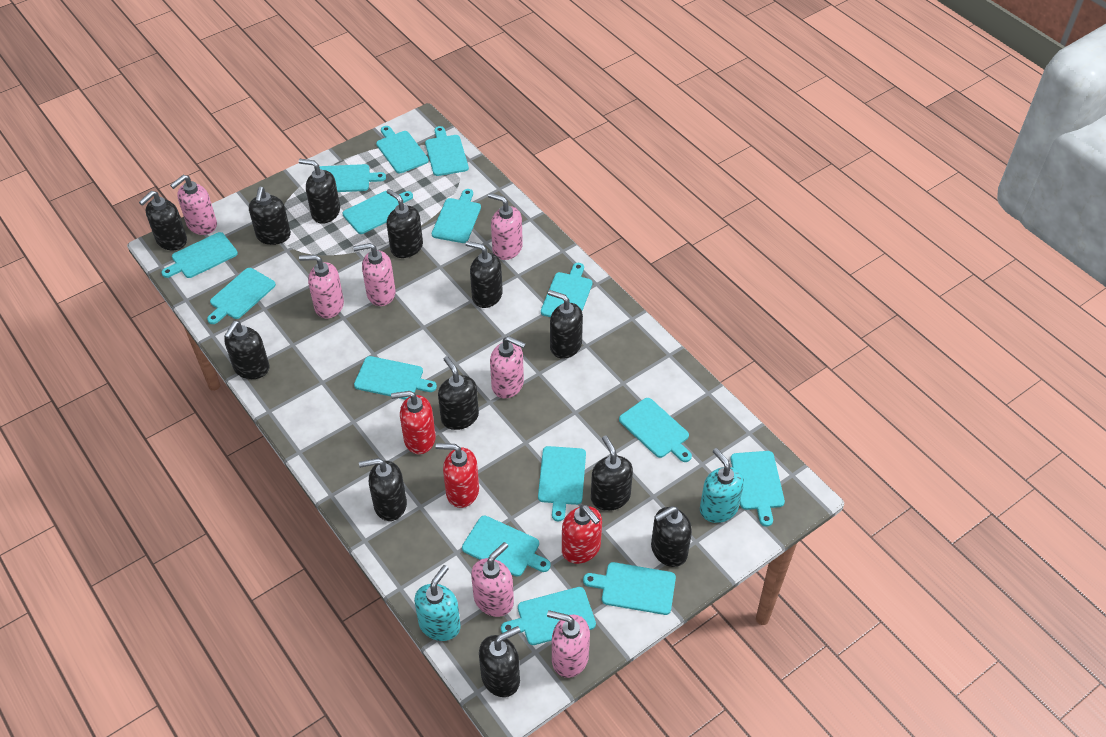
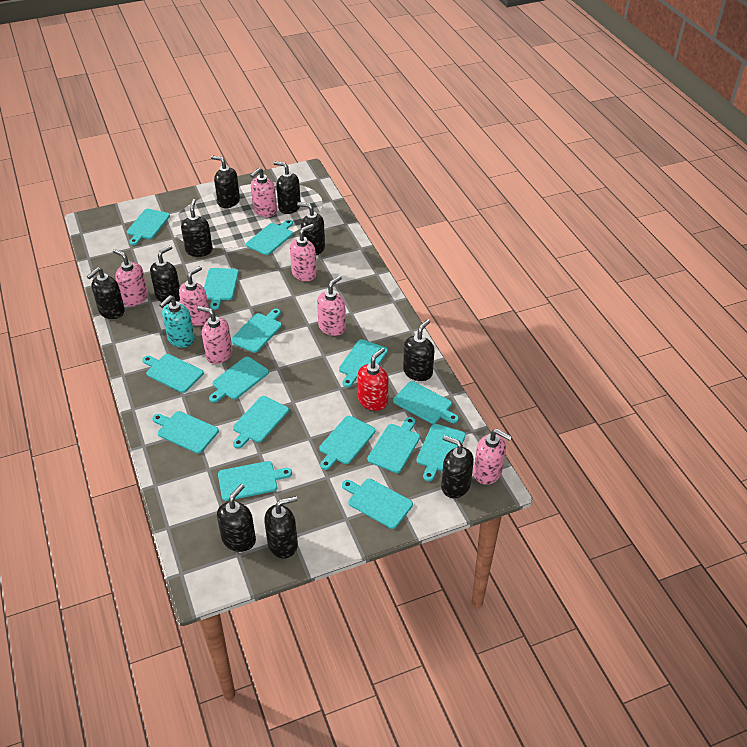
black soap dispenser: 12 -> 10
red soap dispenser: 3 -> 1
turquoise soap dispenser: 2 -> 1

